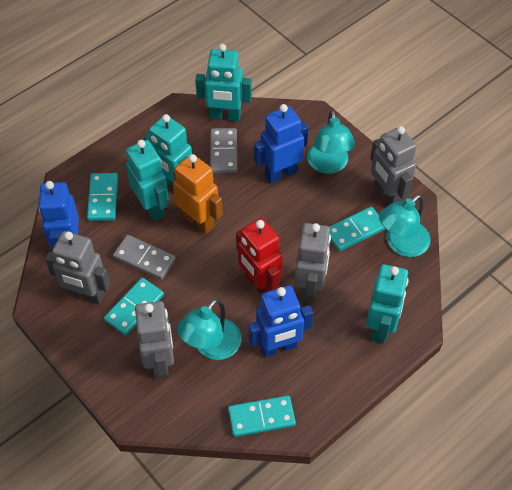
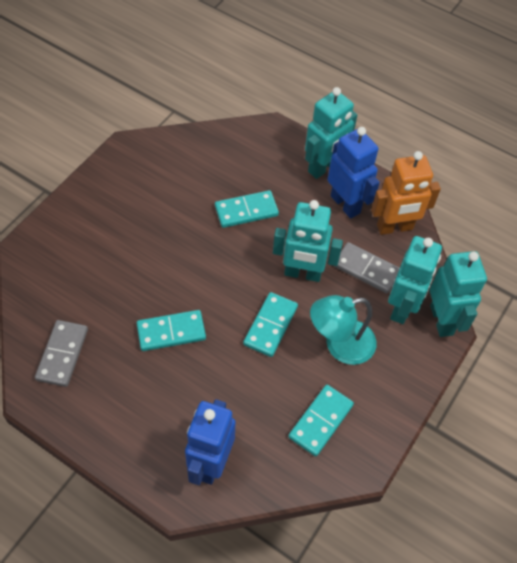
blue robot: 3 -> 2
grey robot: 4 -> 0
red robot: 1 -> 0
turquoise lamp: 3 -> 1

